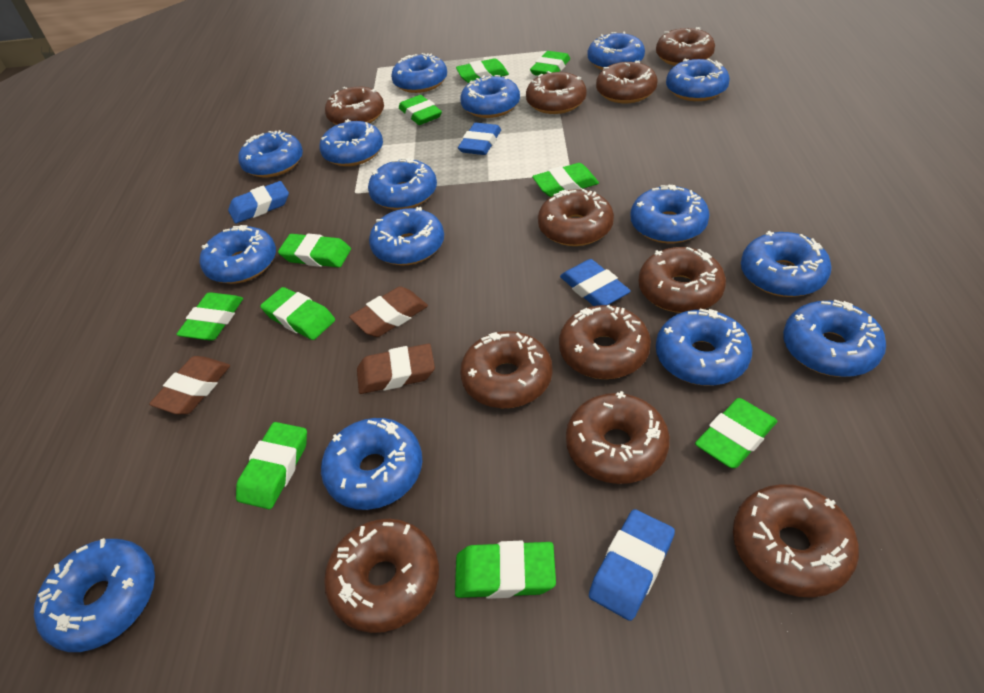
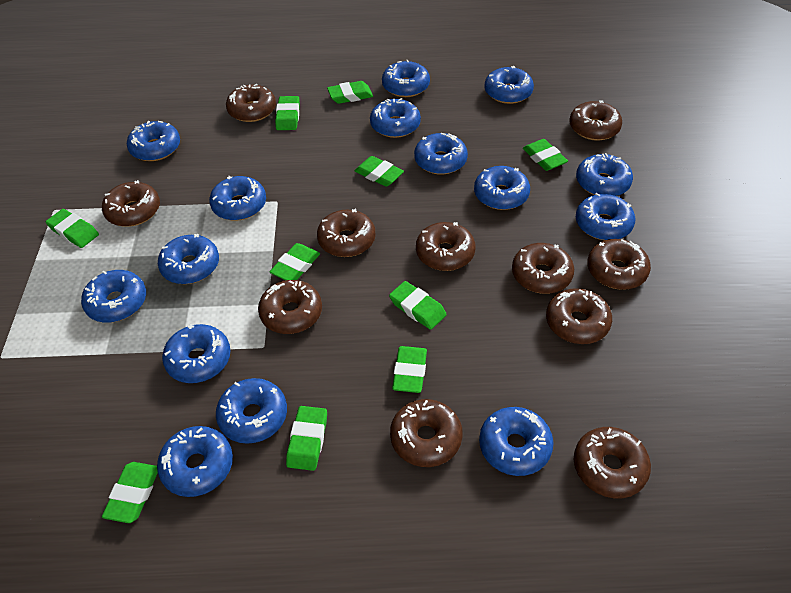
blue eraser: 4 -> 0
brown eraser: 3 -> 0

